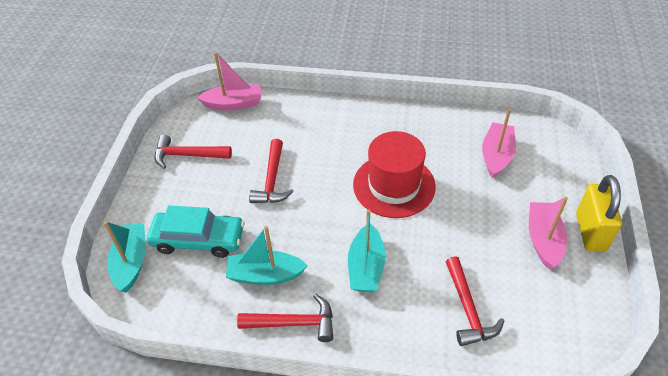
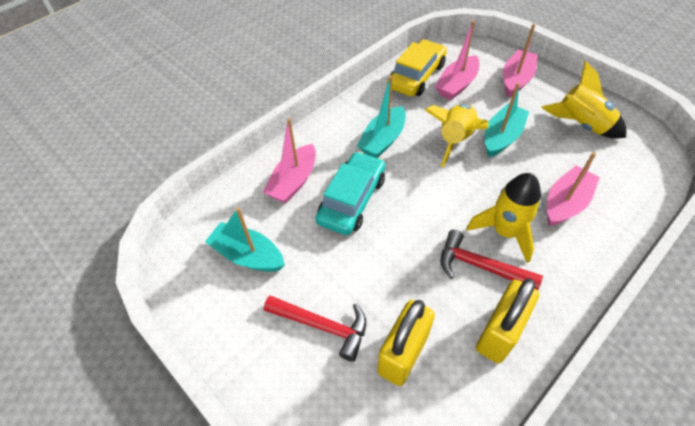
pink boat: 3 -> 4
red hammer: 4 -> 2
red hat: 1 -> 0
yellow car: 0 -> 1
yellow padlock: 1 -> 2
yellow rocket: 0 -> 3

